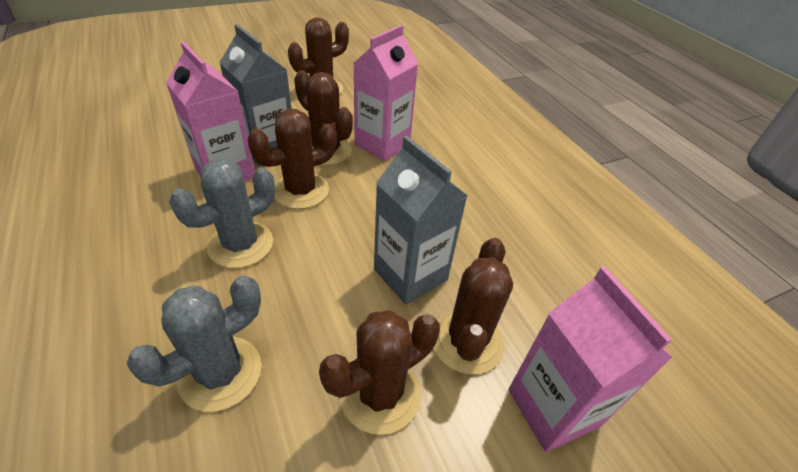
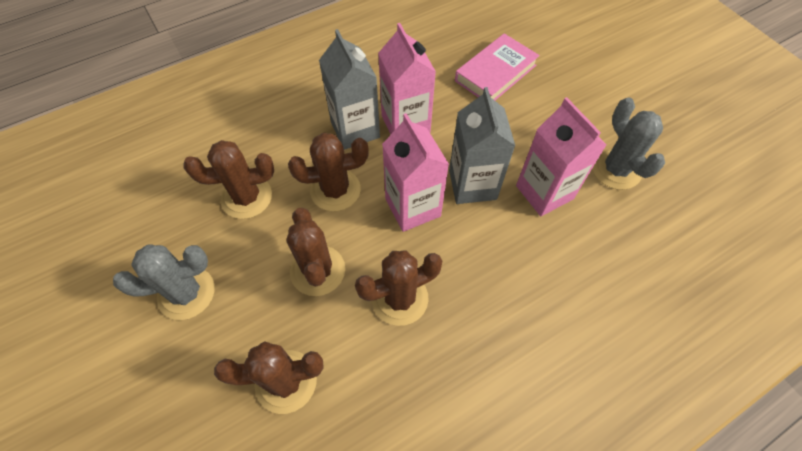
pink book: 0 -> 1

